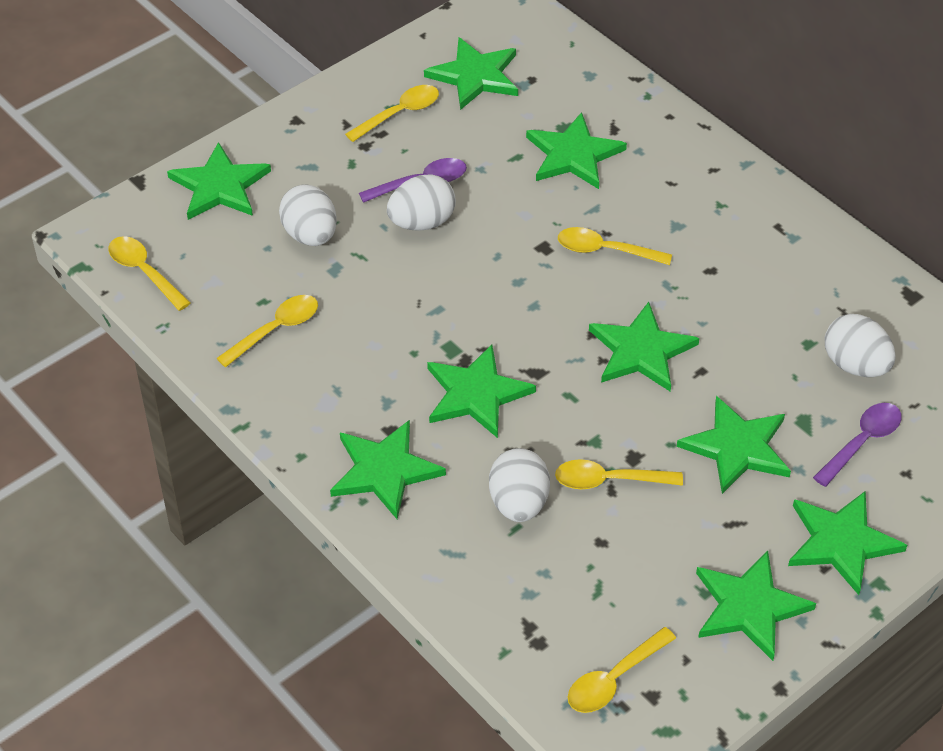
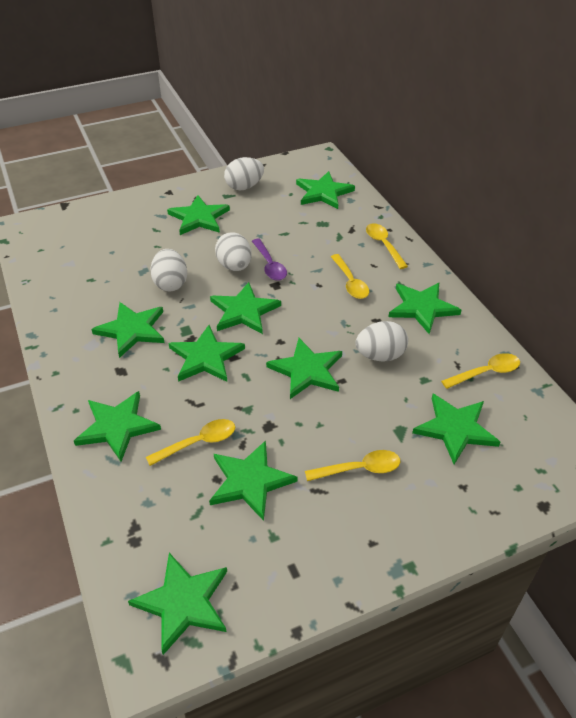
green star: 9 -> 11
purple spoon: 2 -> 1
yellow spoon: 6 -> 5

